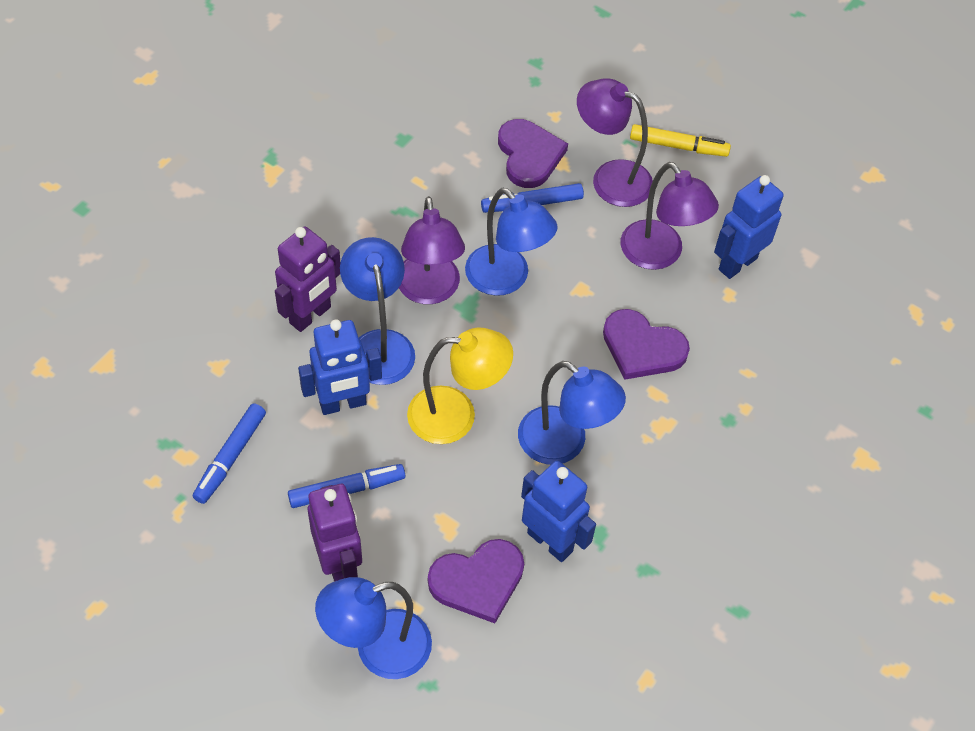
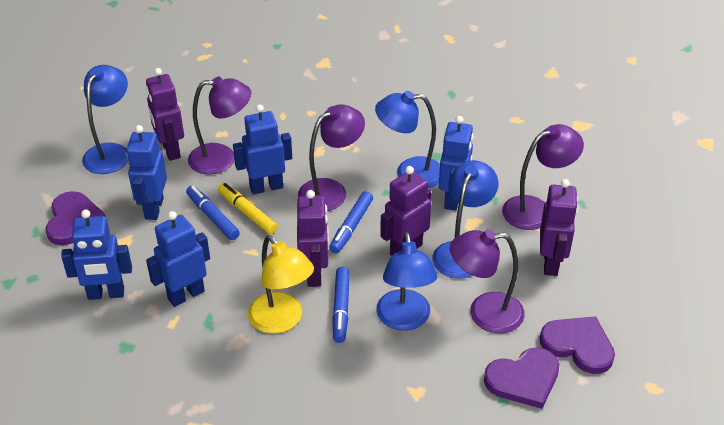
blue robot: 3 -> 5
purple lamp: 3 -> 4
purple robot: 2 -> 4

